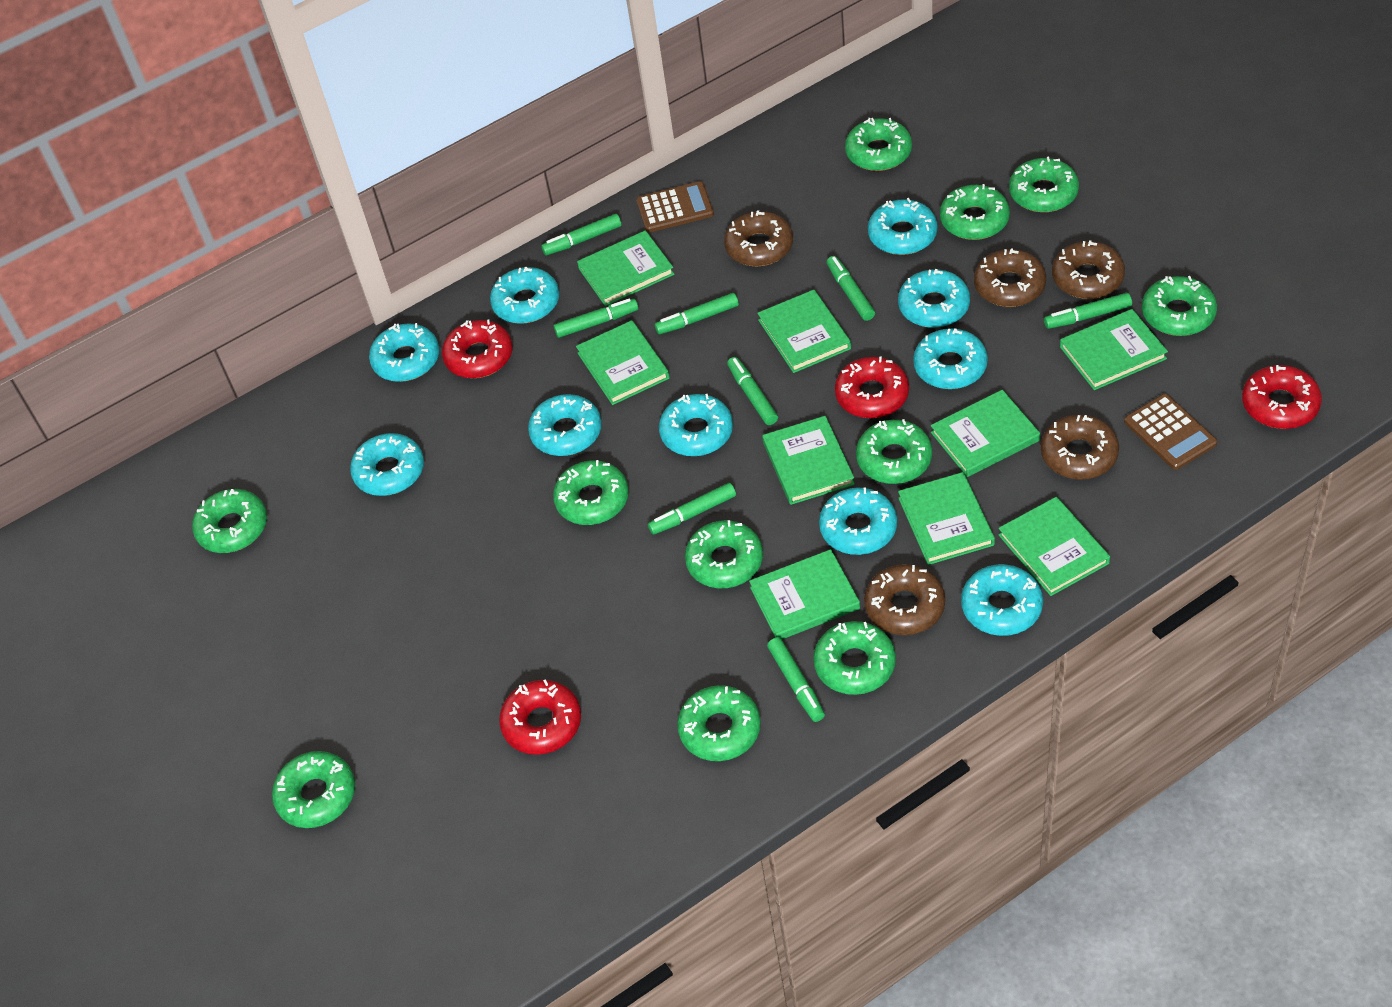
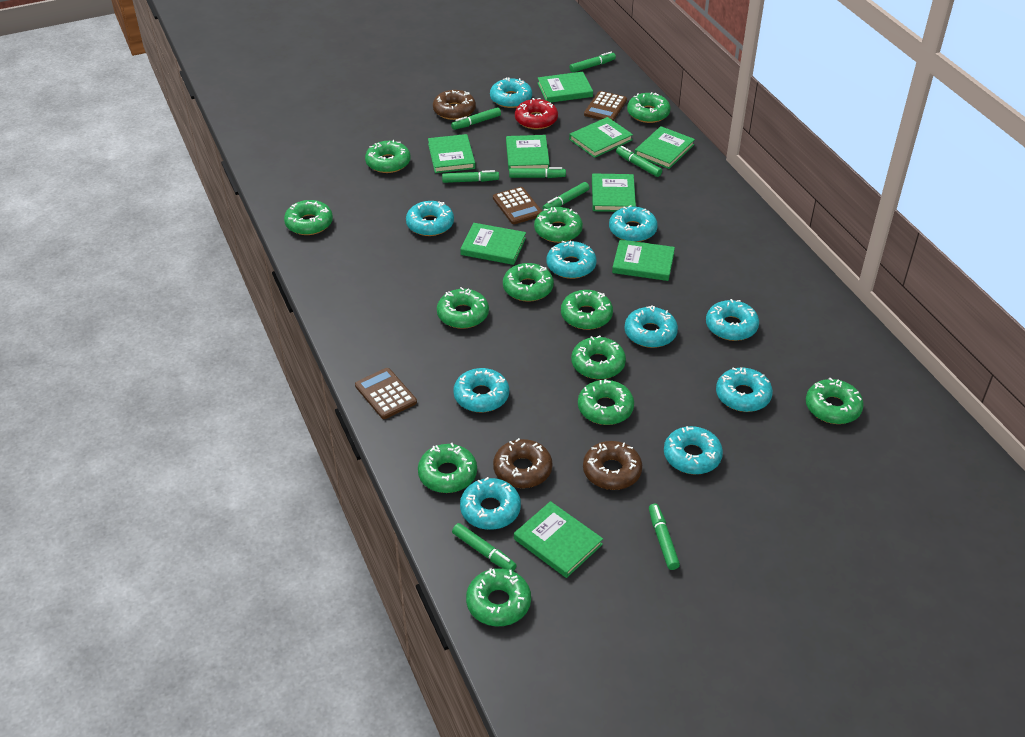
brown calculator: 2 -> 3
brown donut: 5 -> 3
green donut: 11 -> 12
red donut: 4 -> 1

